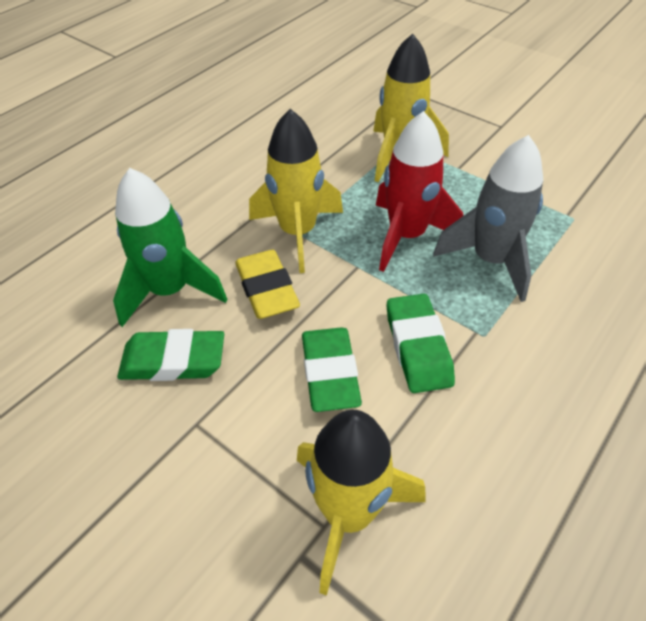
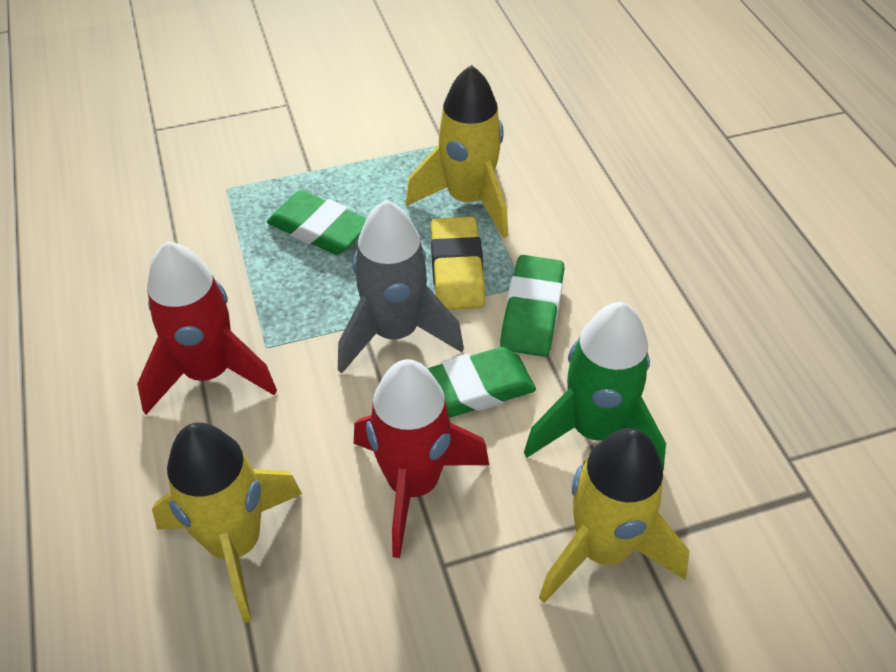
red rocket: 1 -> 2

